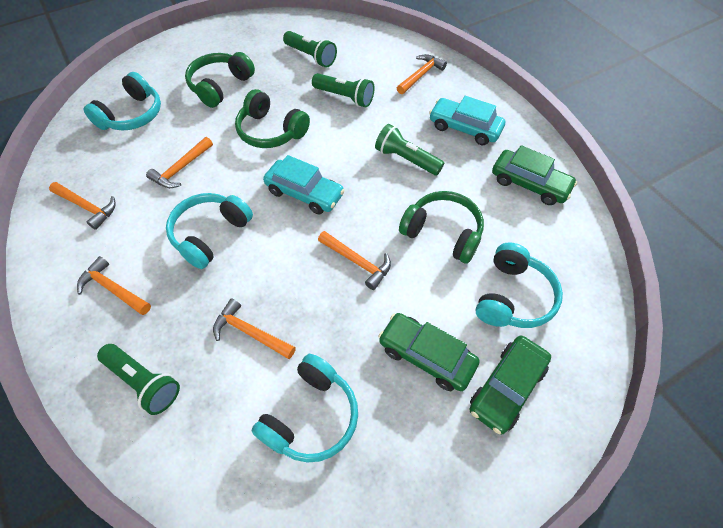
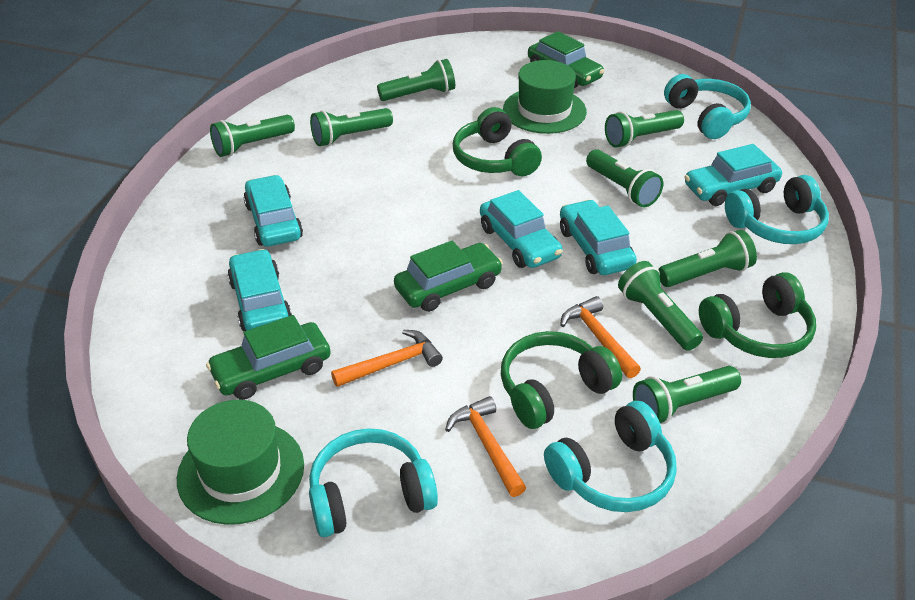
green flashlight: 4 -> 8
green hat: 0 -> 2
orange hammer: 6 -> 3
turquoise car: 2 -> 5

